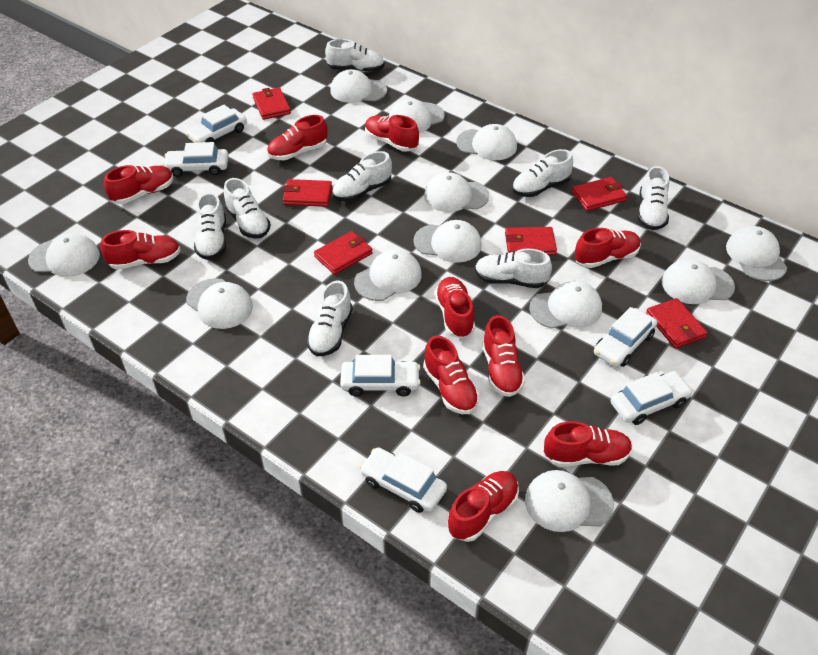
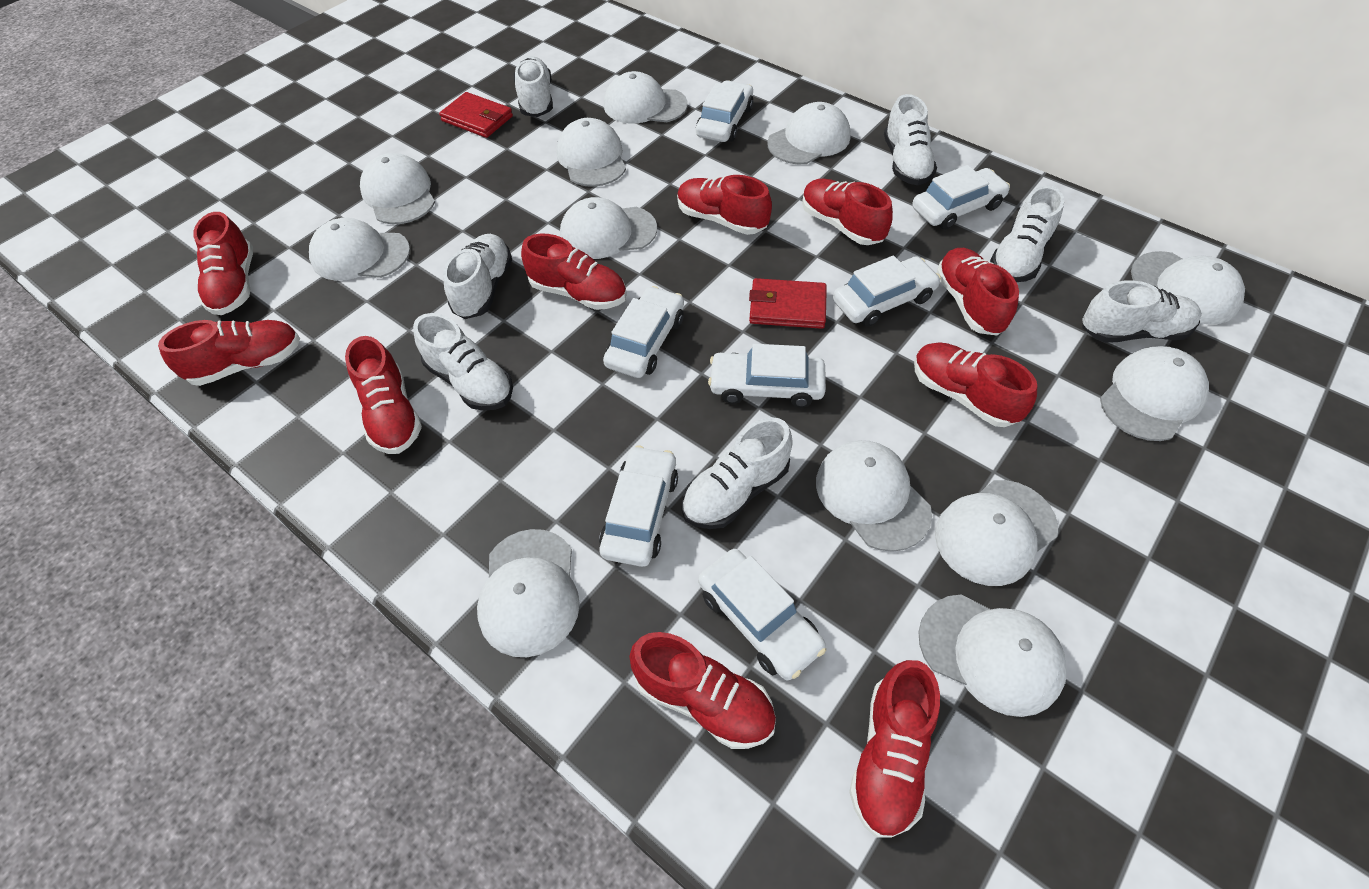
red wallet: 6 -> 2
white car: 6 -> 7
white shoe: 8 -> 7

